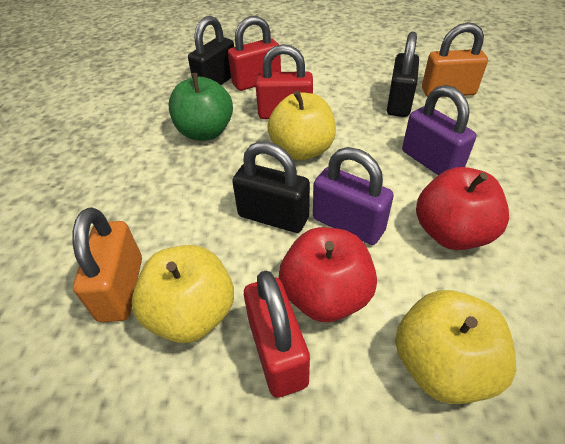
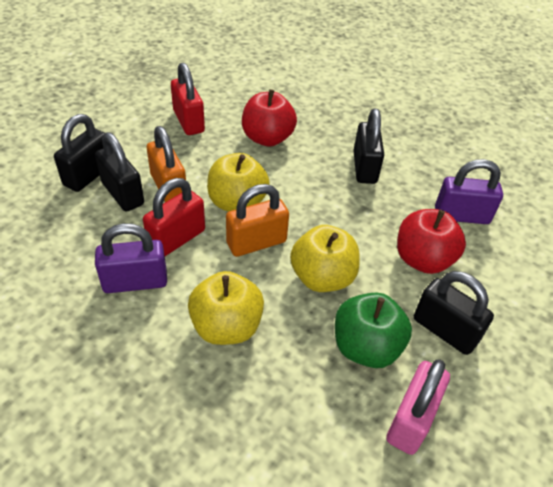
black padlock: 3 -> 4
pink padlock: 0 -> 1
red padlock: 3 -> 2

